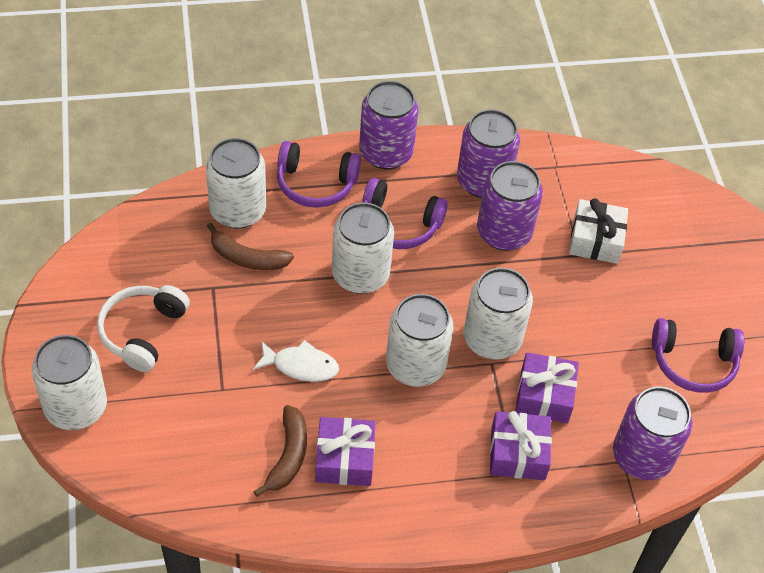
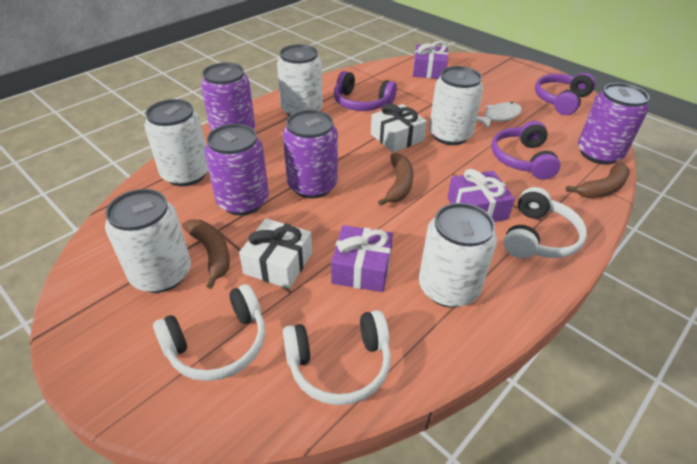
brown banana: 2 -> 3
white gift: 1 -> 2
white headphones: 1 -> 3

